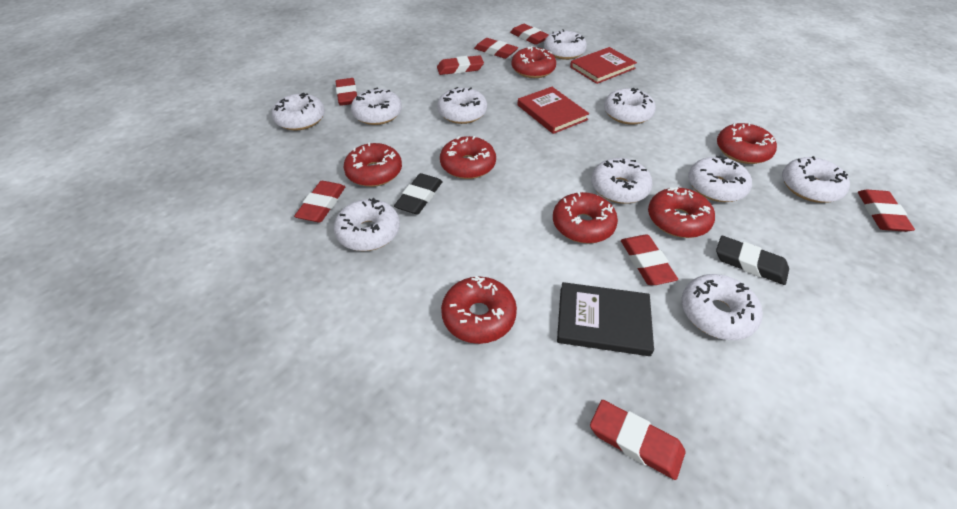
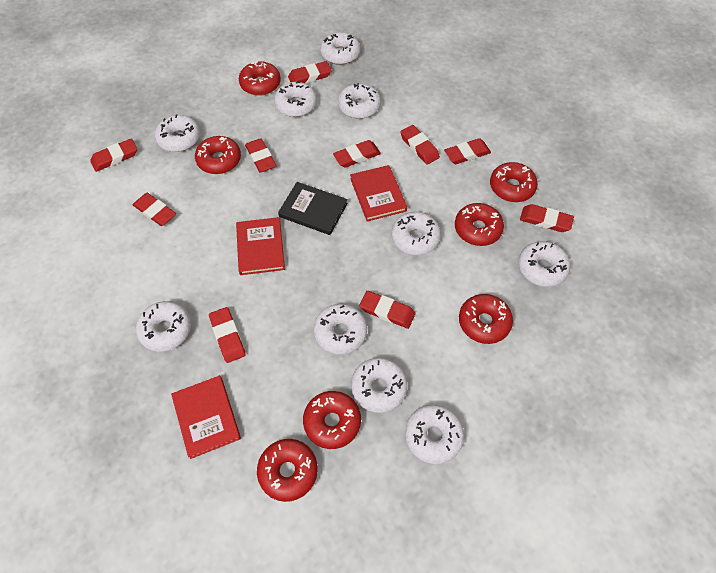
black eraser: 2 -> 0
red book: 2 -> 3
red eraser: 8 -> 10

